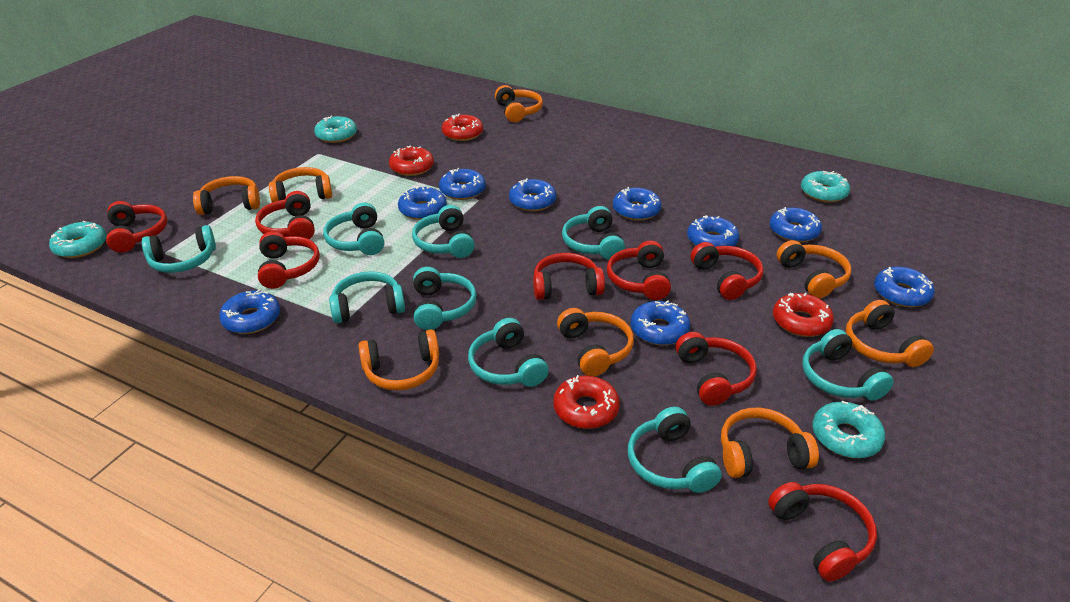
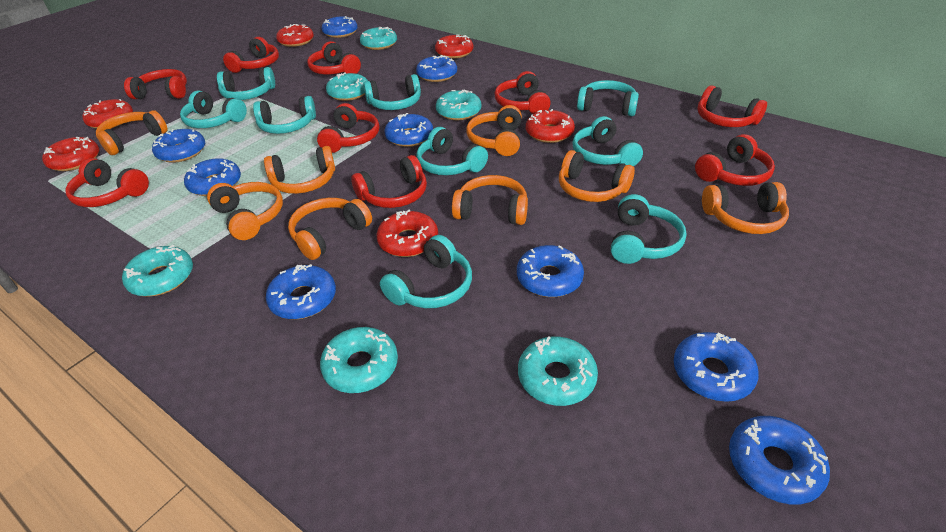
red donut: 4 -> 6
red headphones: 8 -> 9
turquoise donut: 4 -> 6

